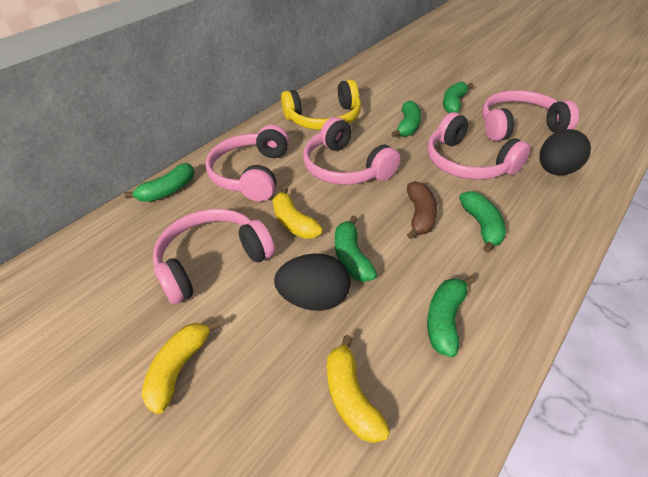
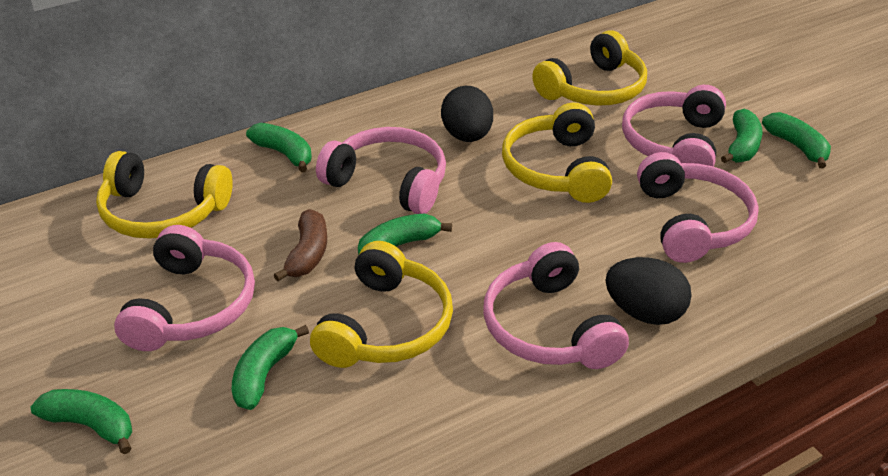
yellow banana: 3 -> 0
yellow headphones: 1 -> 4

